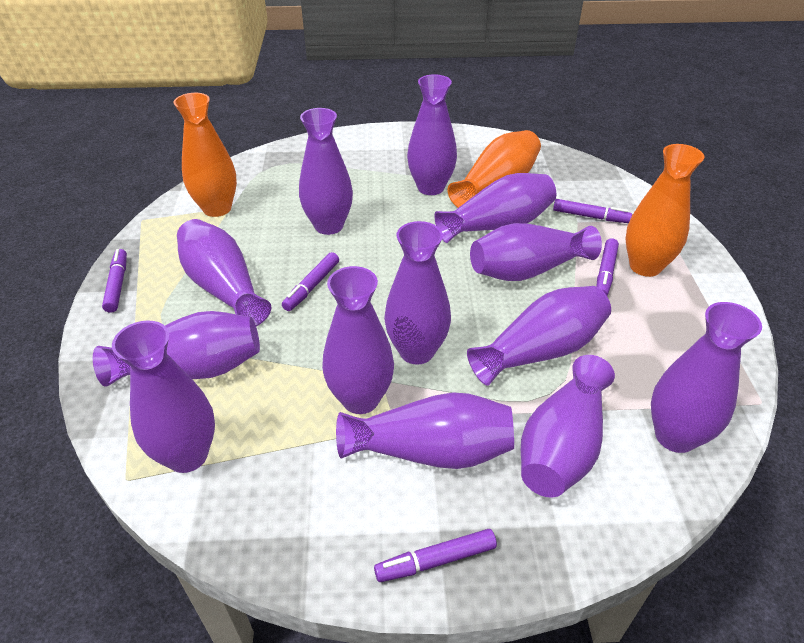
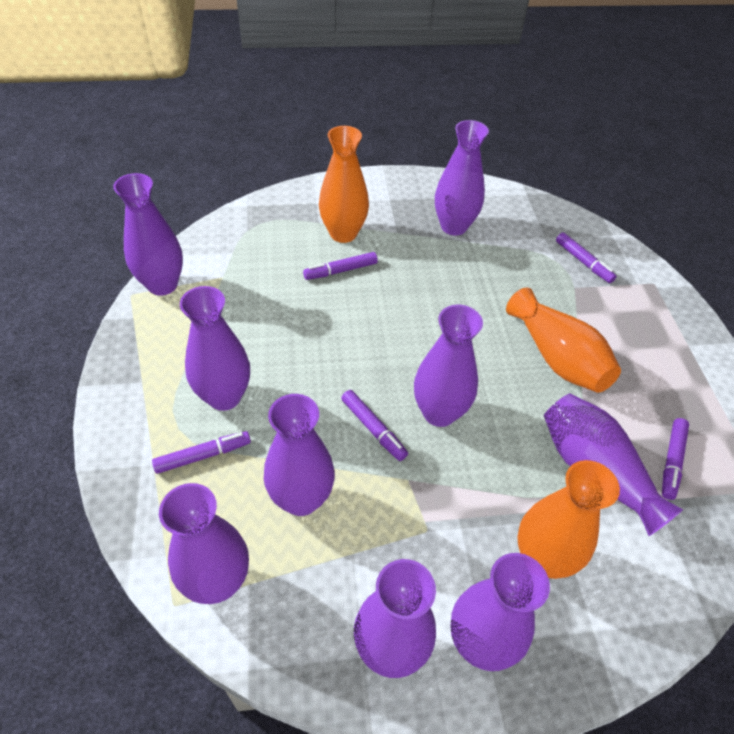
purple vase: 13 -> 9

